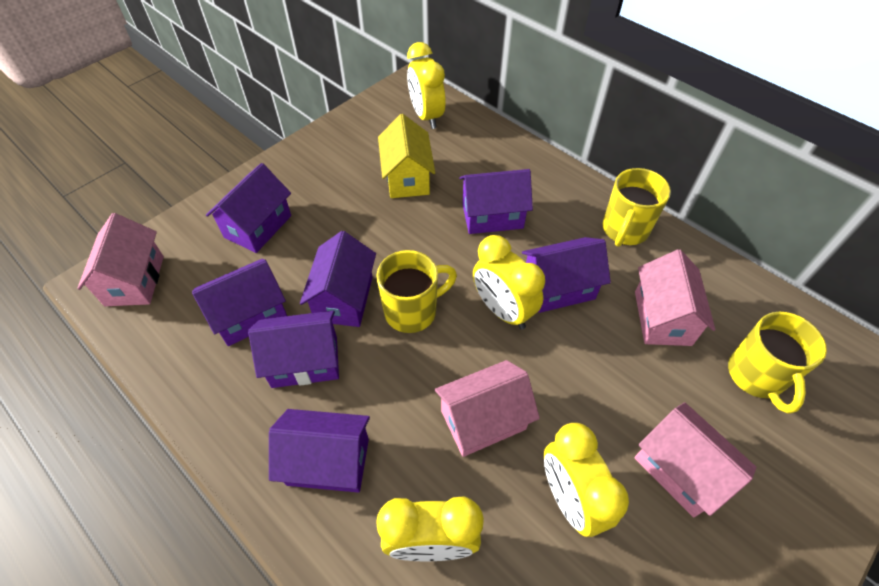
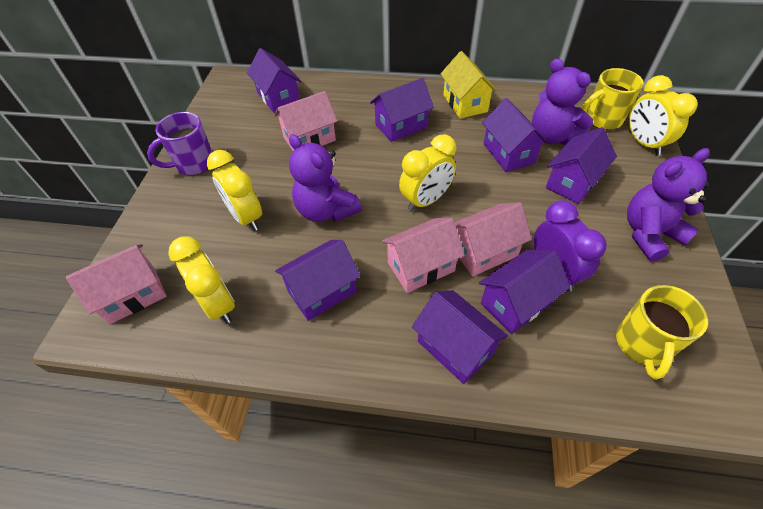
purple clock: 0 -> 1
purple mug: 0 -> 1
purple teddy bear: 0 -> 3
yellow mug: 3 -> 2

